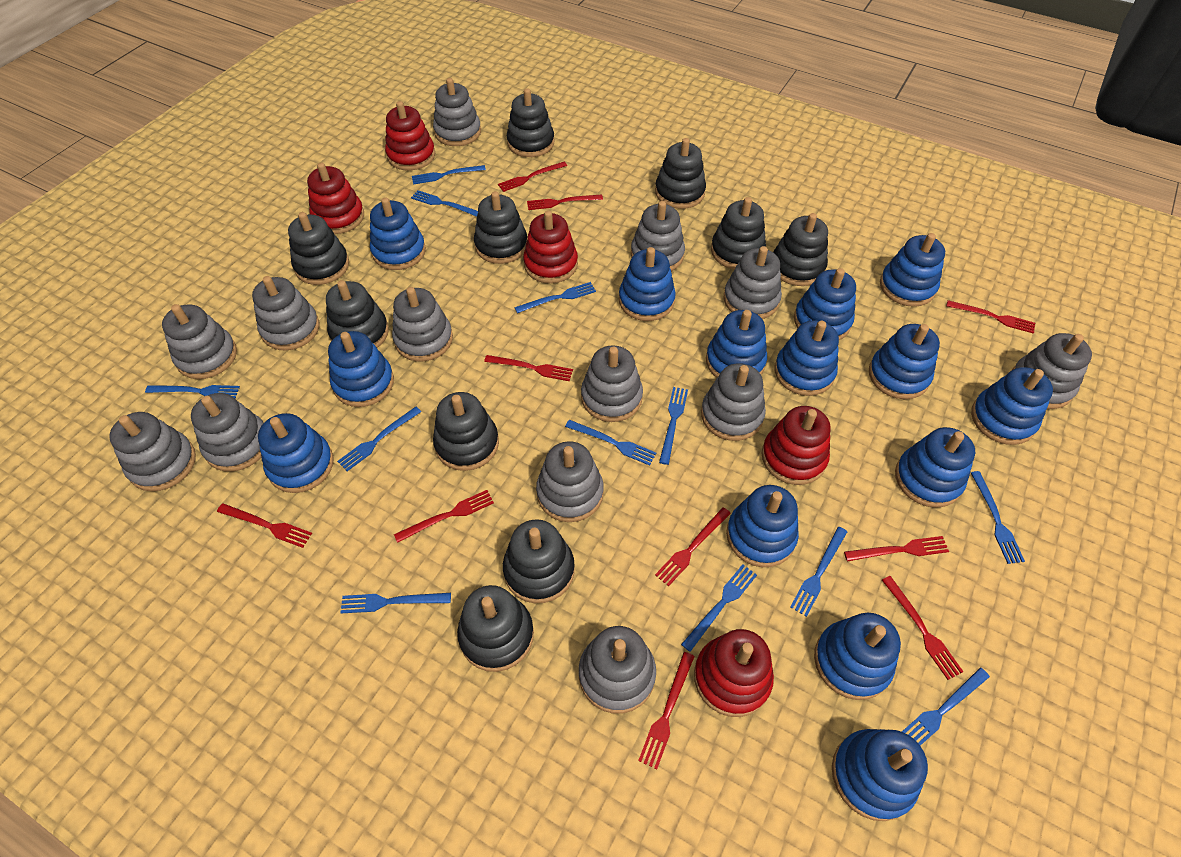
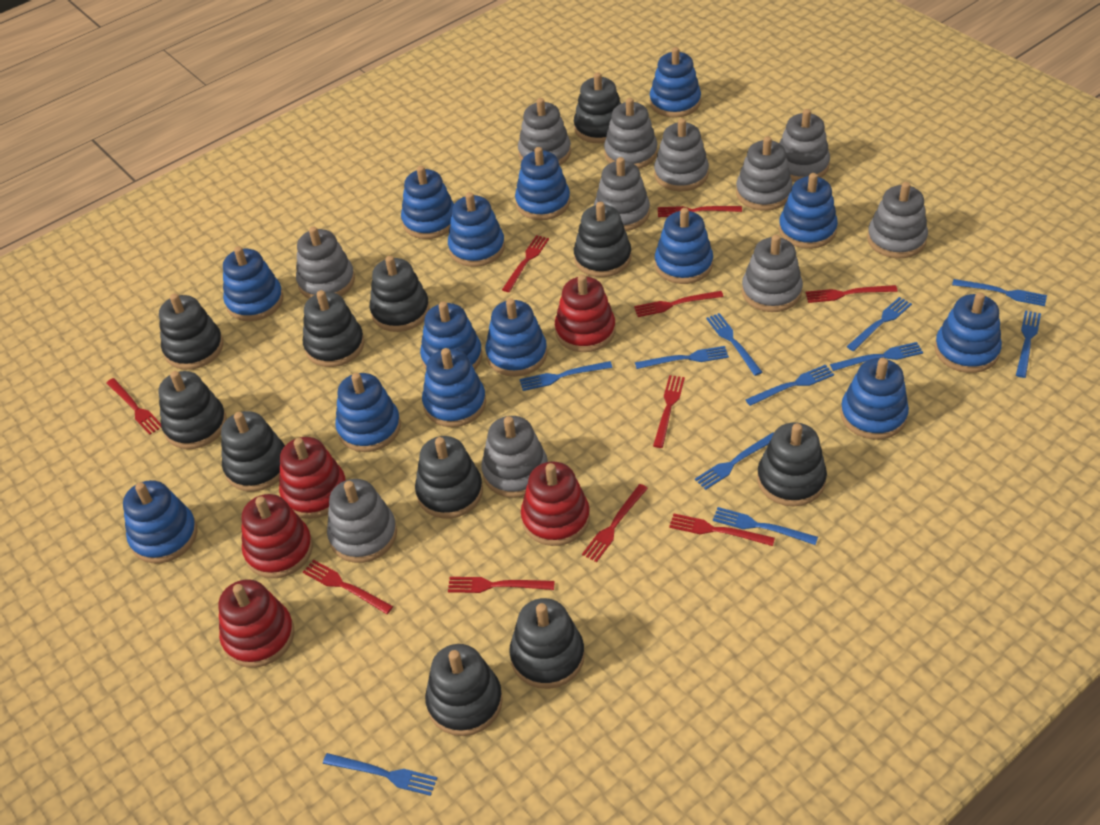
black stacking toy: 10 -> 11
blue fork: 12 -> 11
grey stacking toy: 13 -> 11

